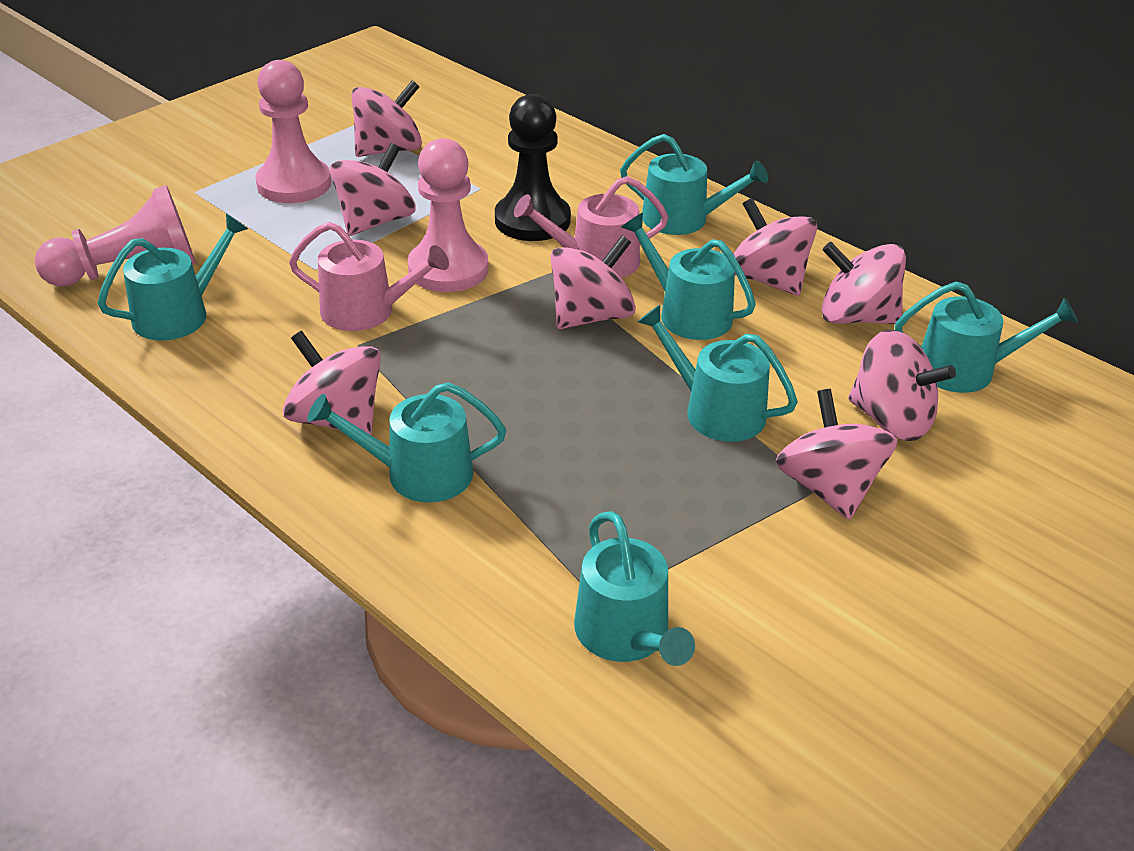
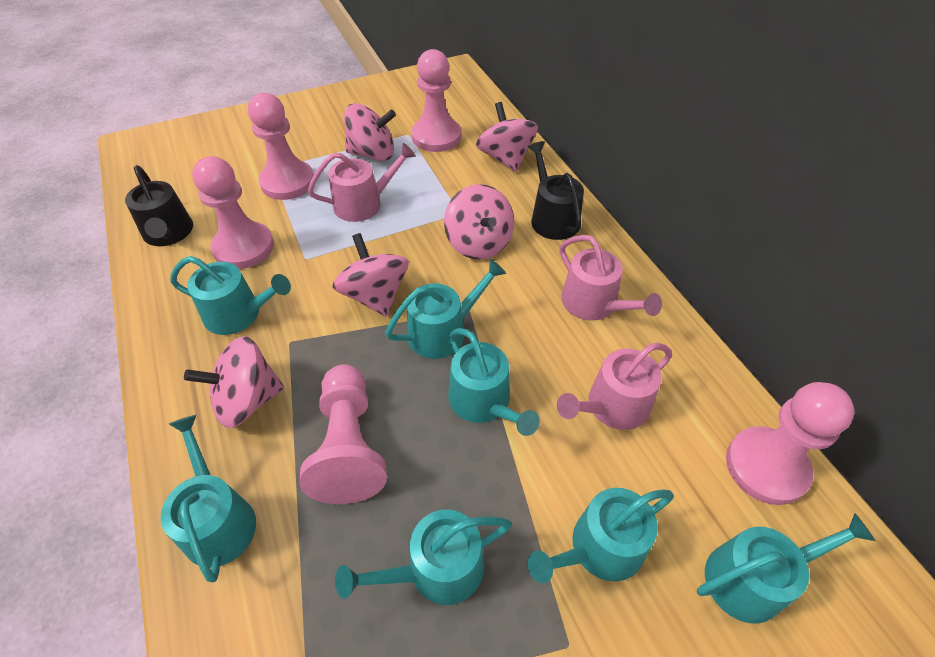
black pawn: 1 -> 0
black watering can: 0 -> 2
pink pawn: 3 -> 5
pink spinning top: 8 -> 5
pink watering can: 2 -> 3

